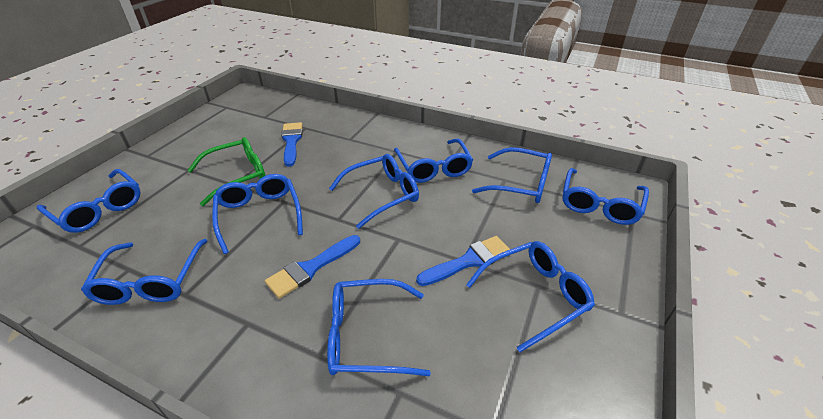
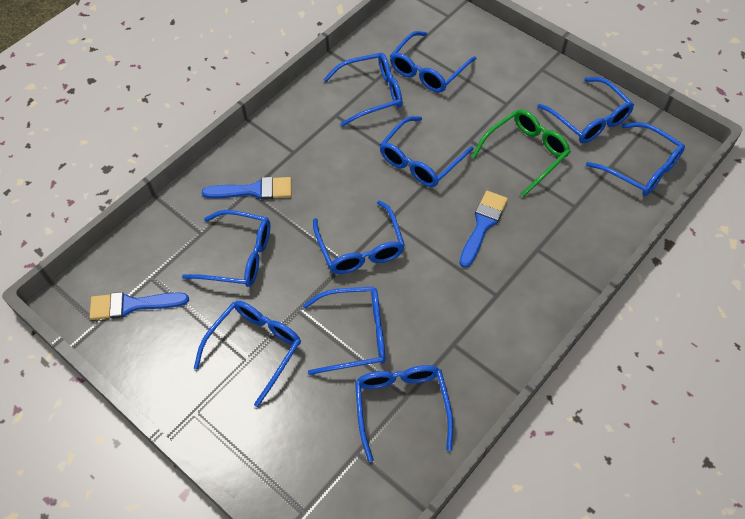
blue glasses: 9 -> 10

